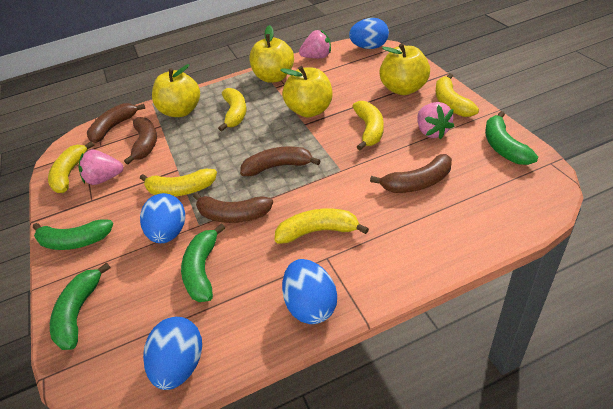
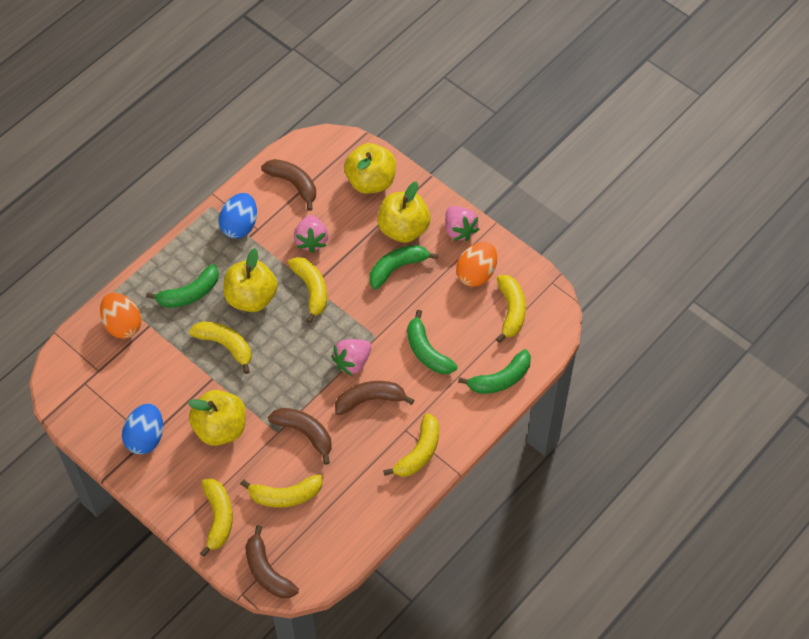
blue egg: 4 -> 2
brown banana: 5 -> 4
orange egg: 0 -> 2

